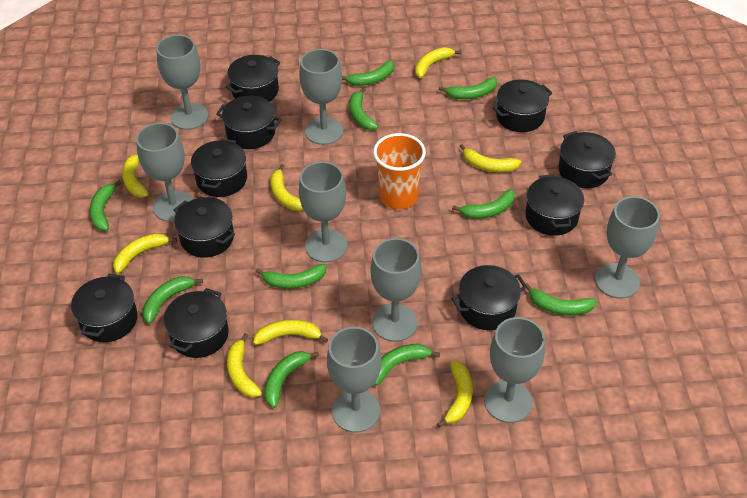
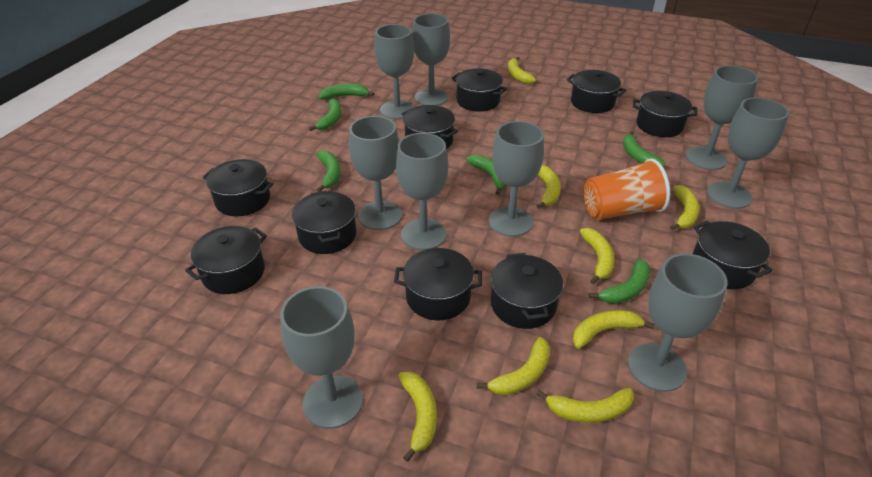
green banana: 10 -> 6
grey goblet: 8 -> 9

